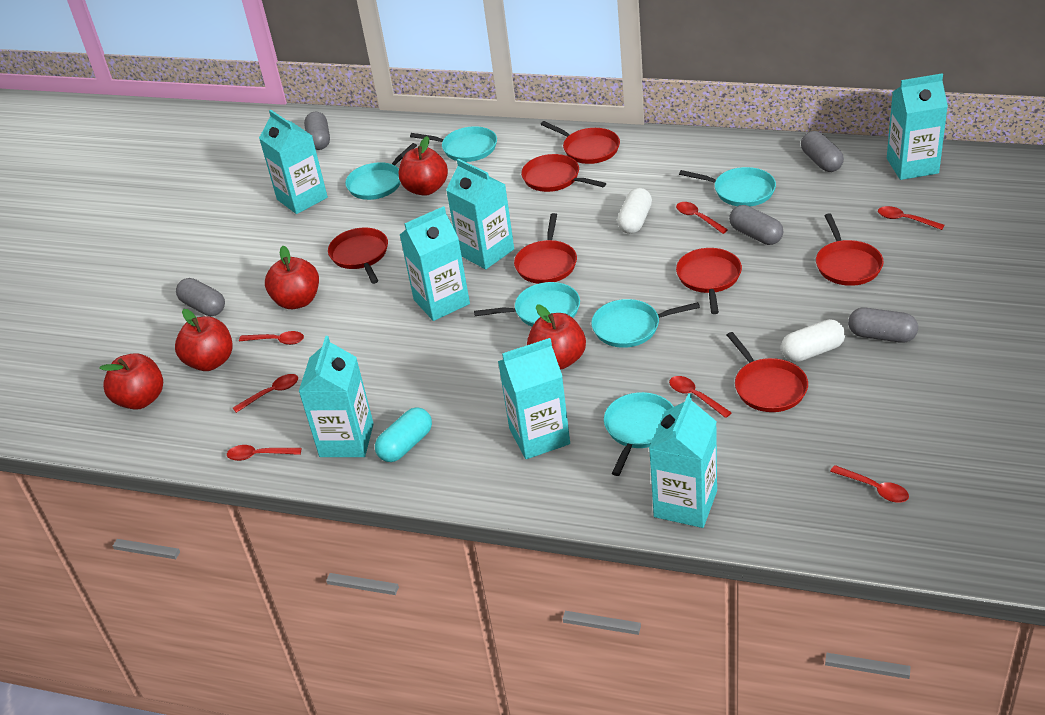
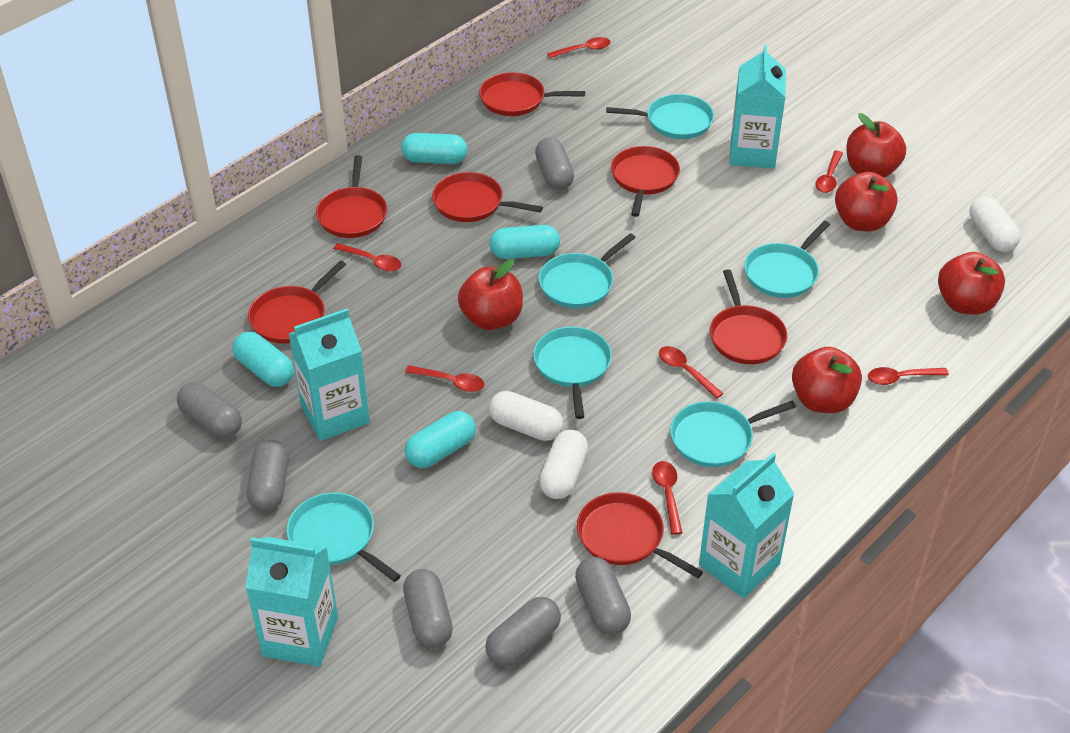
grey capsule: 5 -> 6
turquoise capsule: 1 -> 4
turquoise carton: 7 -> 4
white capsule: 2 -> 3

